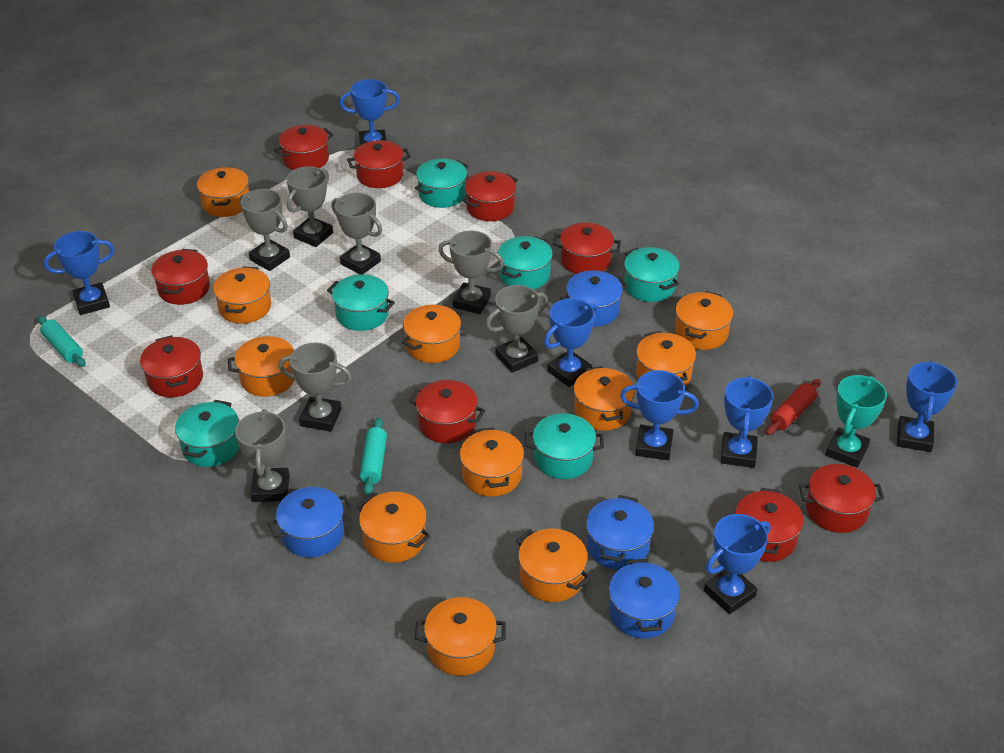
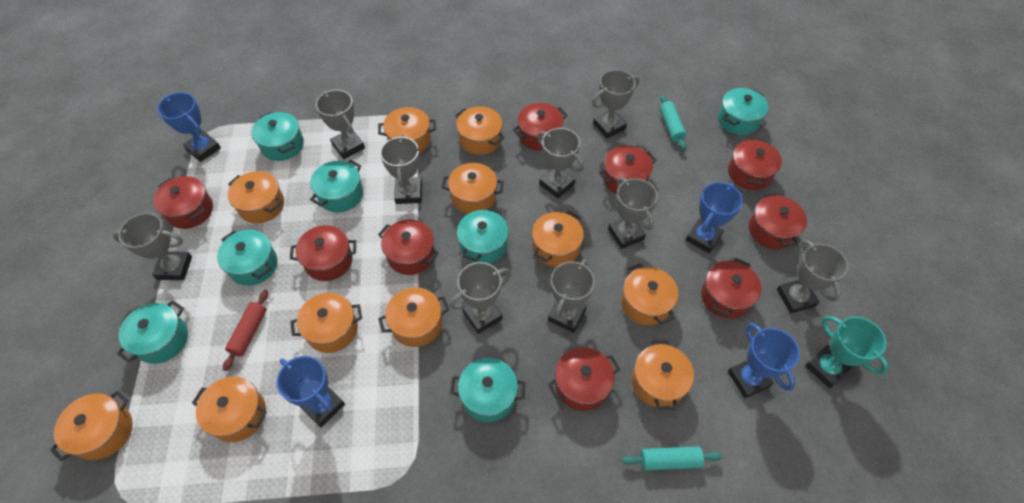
blue pot: 4 -> 0
blue trophy: 7 -> 4
grey trophy: 7 -> 9
turquoise pot: 6 -> 7

